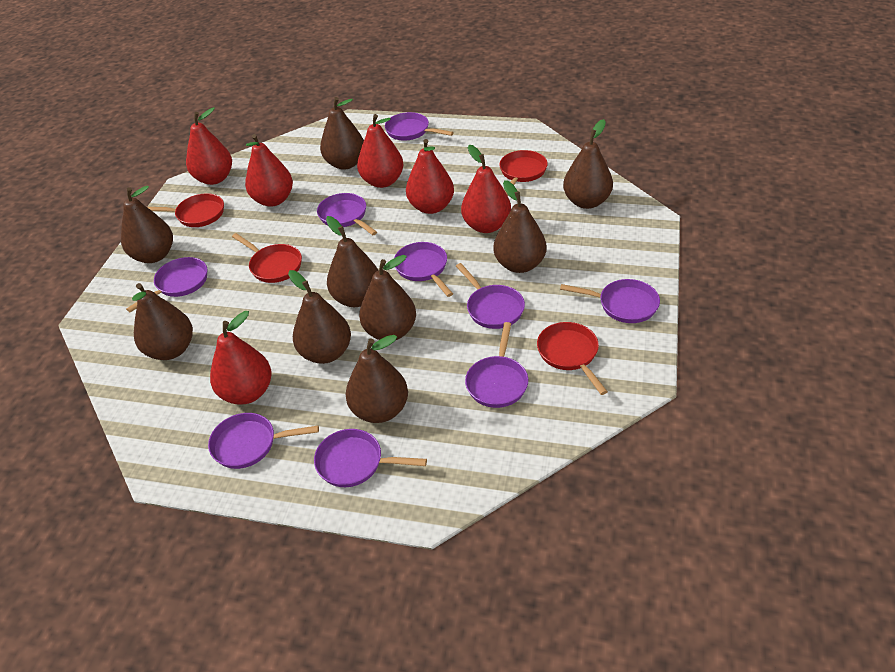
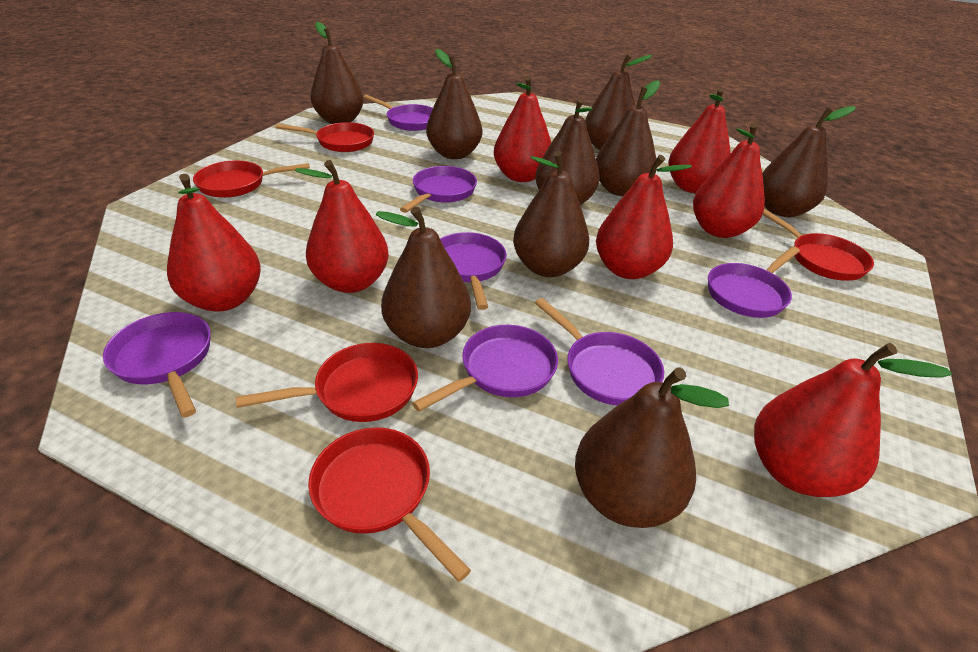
purple pan: 9 -> 7
red pan: 4 -> 5
red pear: 6 -> 7

